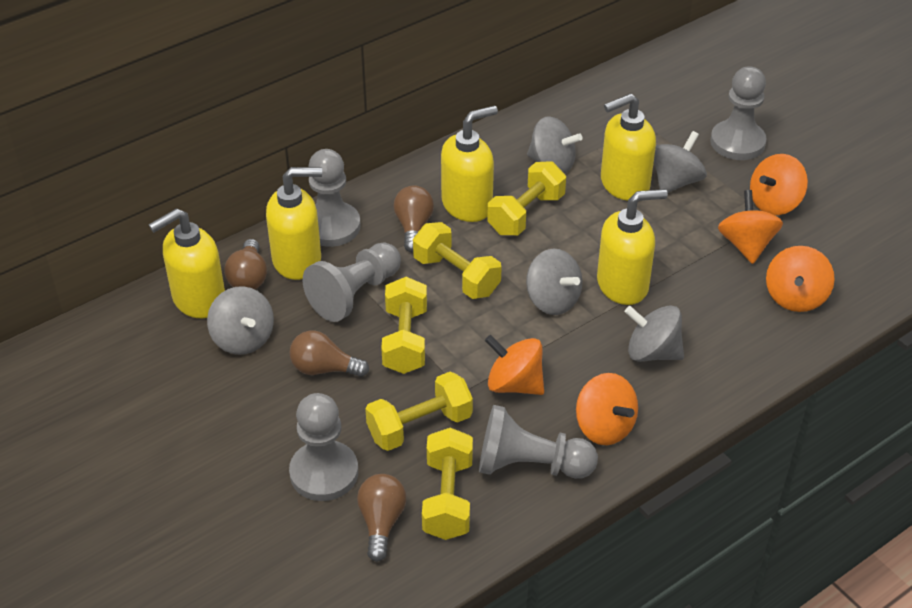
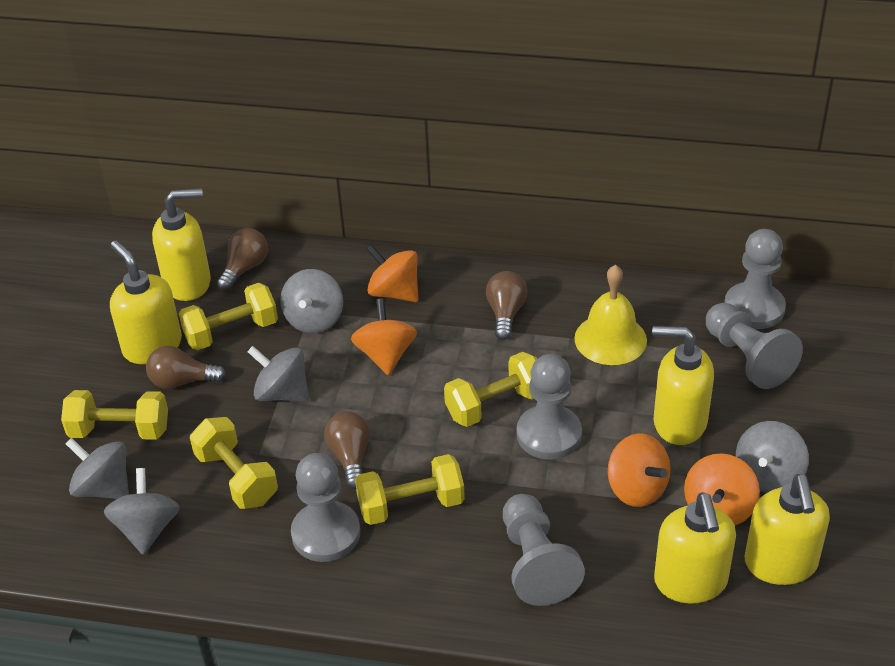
orange spinning top: 5 -> 4
yellow bell: 0 -> 1

